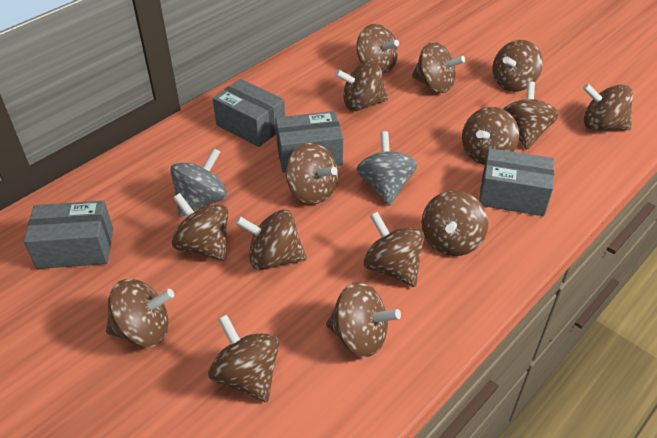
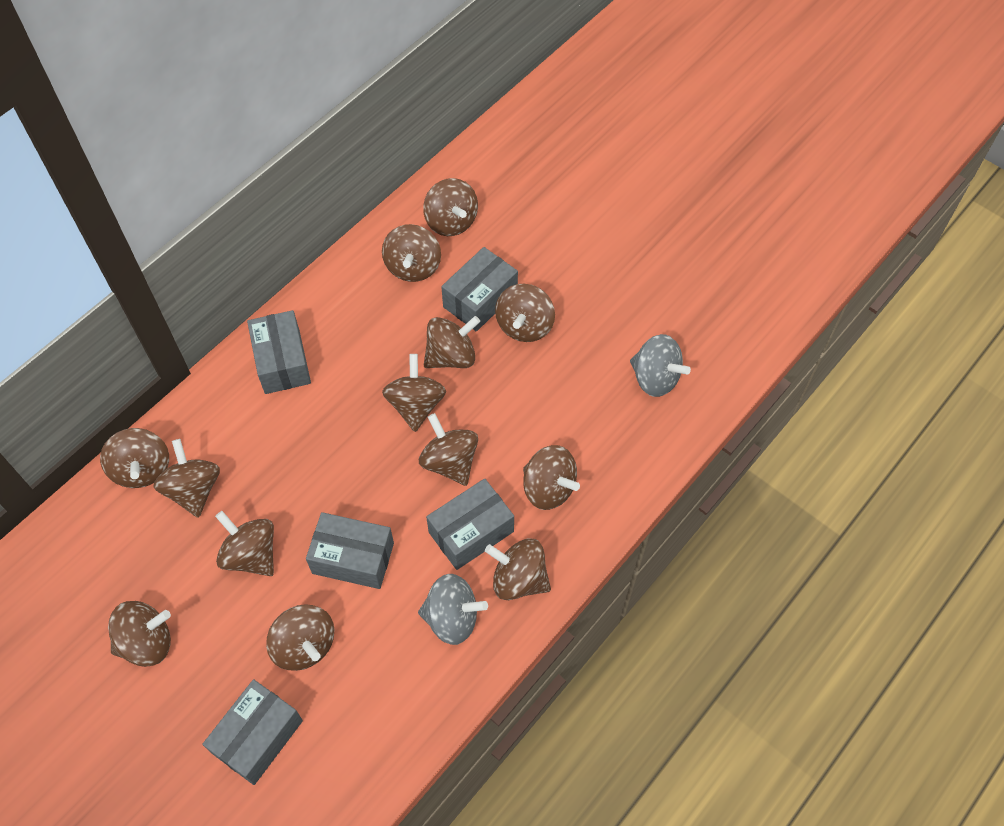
brown spinning top: 15 -> 13
grey box: 4 -> 5

